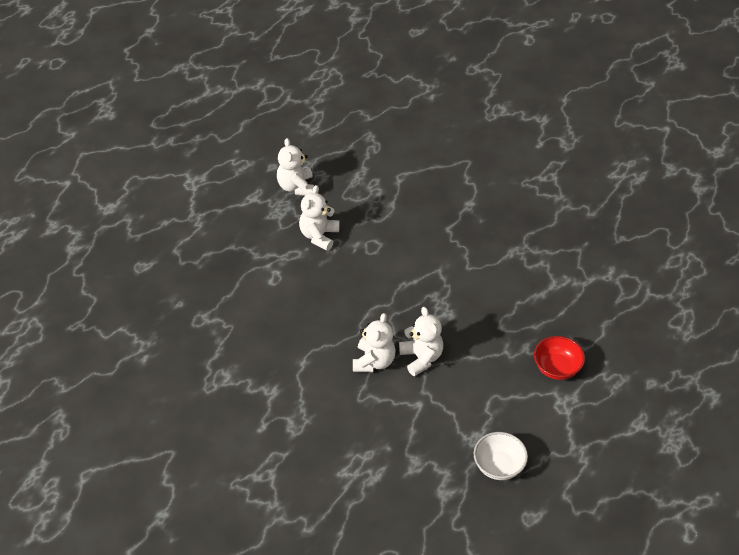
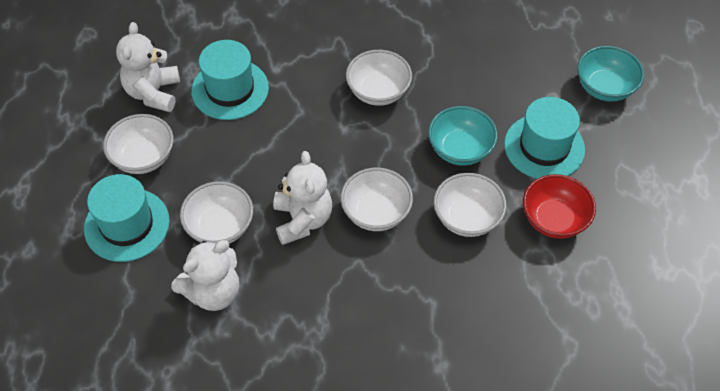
turquoise bowl: 0 -> 2
turquoise hat: 0 -> 3
white bowl: 1 -> 5
white teddy bear: 4 -> 3

